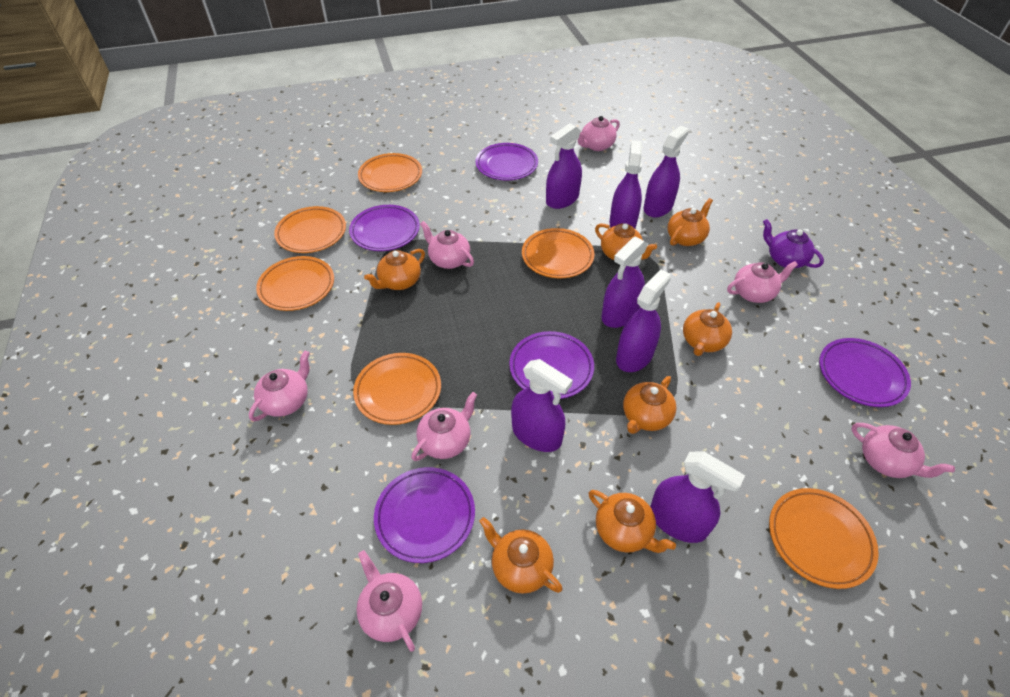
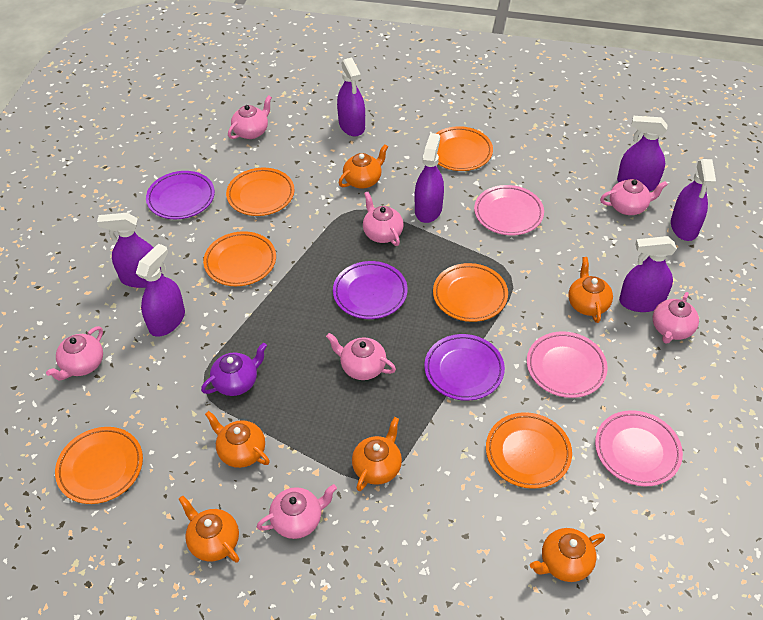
orange teapot: 7 -> 6
pink plate: 0 -> 3
purple plate: 5 -> 3

